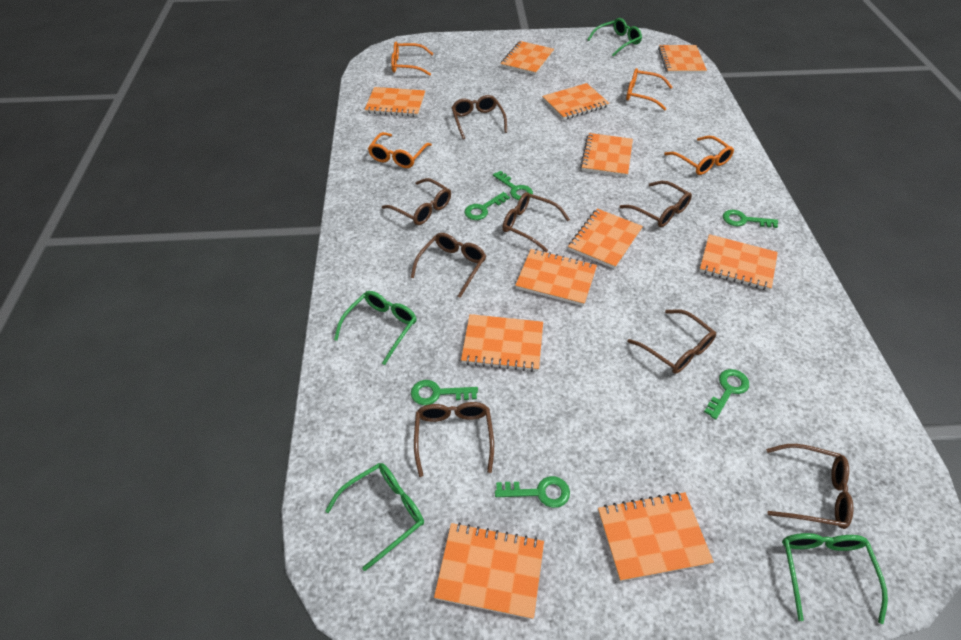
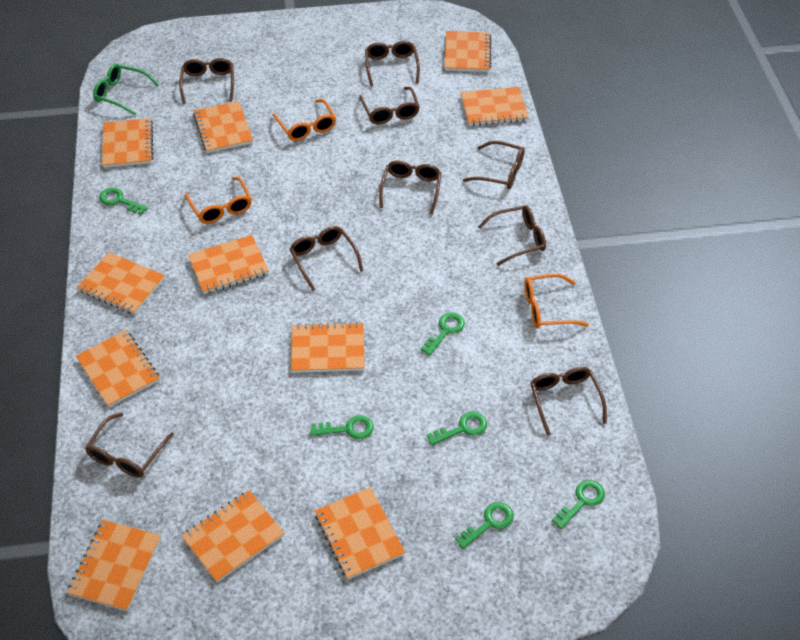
brown glasses: 8 -> 9
green glasses: 4 -> 1
orange glasses: 4 -> 3

